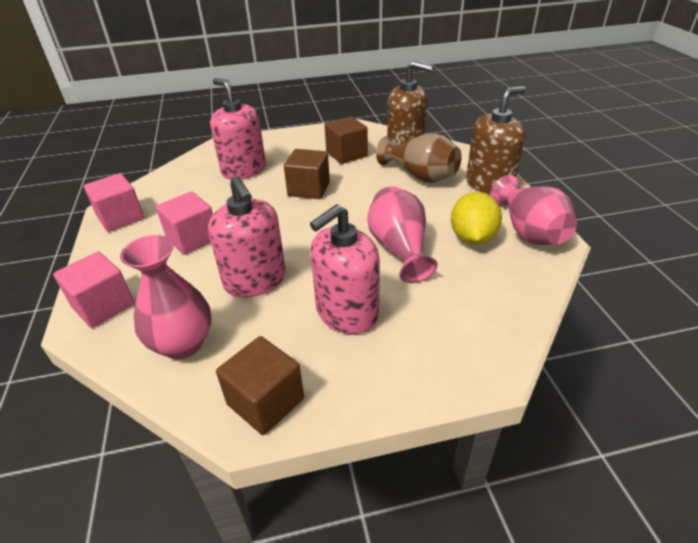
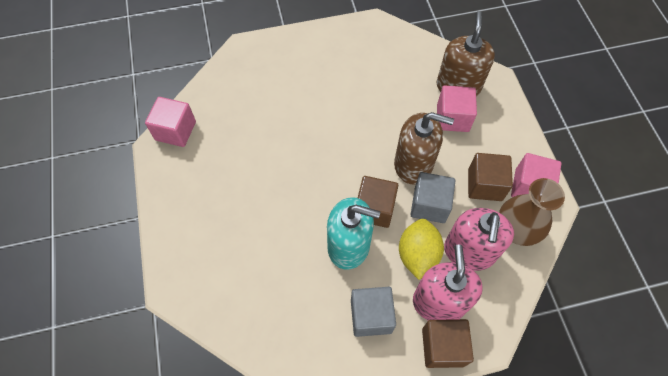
grey cube: 0 -> 2
pink soap dispenser: 3 -> 2
pink vase: 3 -> 0
turquoise soap dispenser: 0 -> 1

